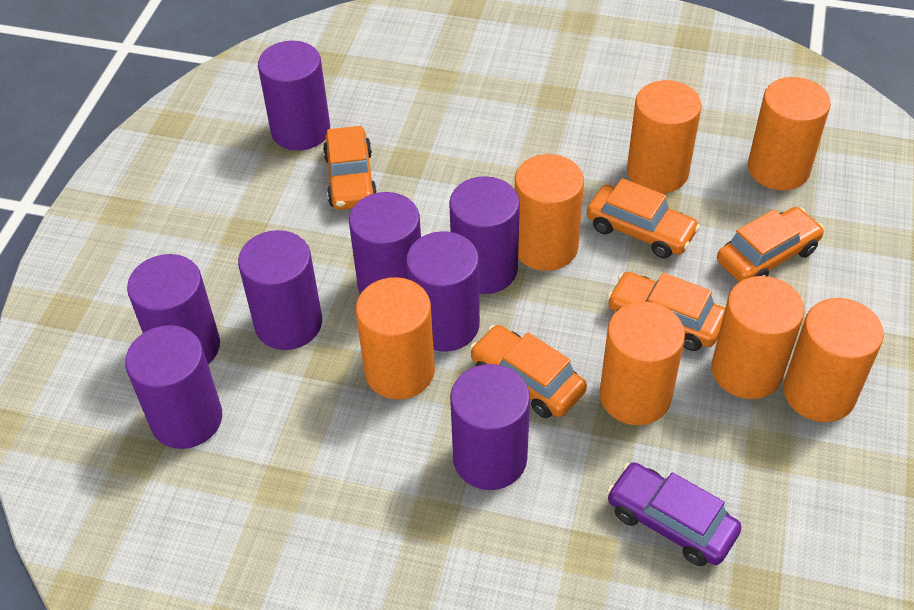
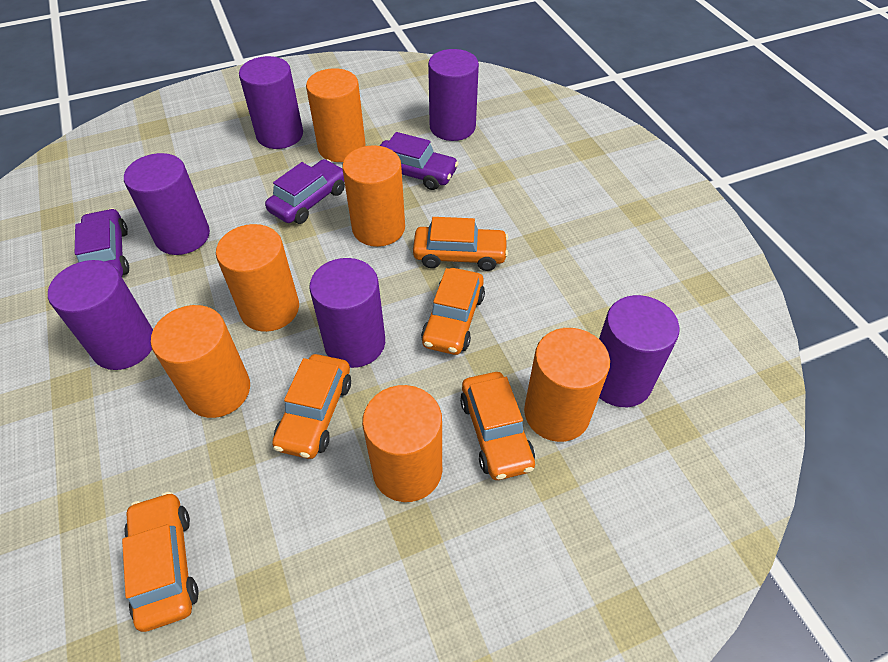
orange cylinder: 7 -> 6
purple car: 1 -> 3
purple cylinder: 8 -> 6

